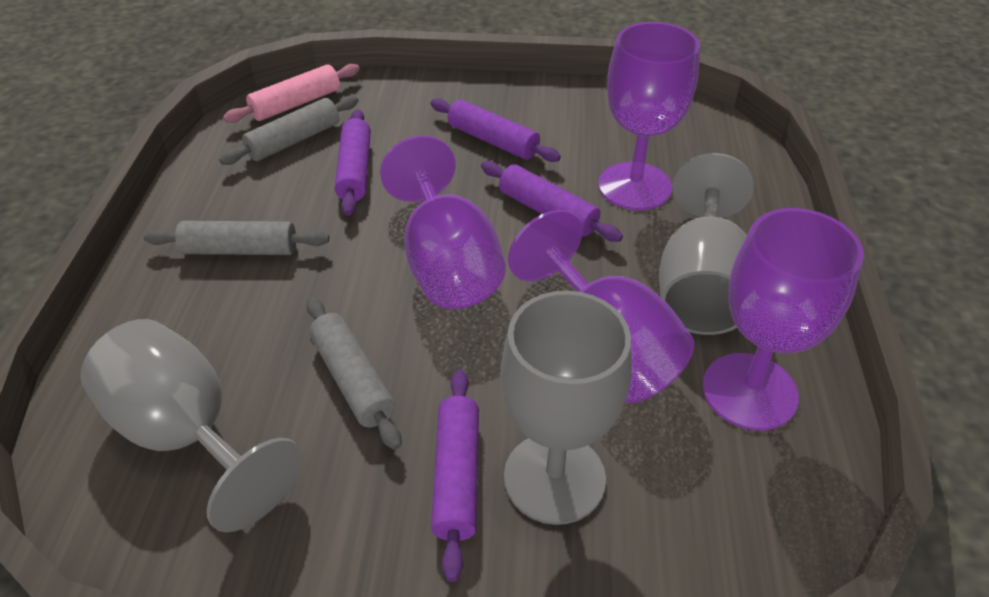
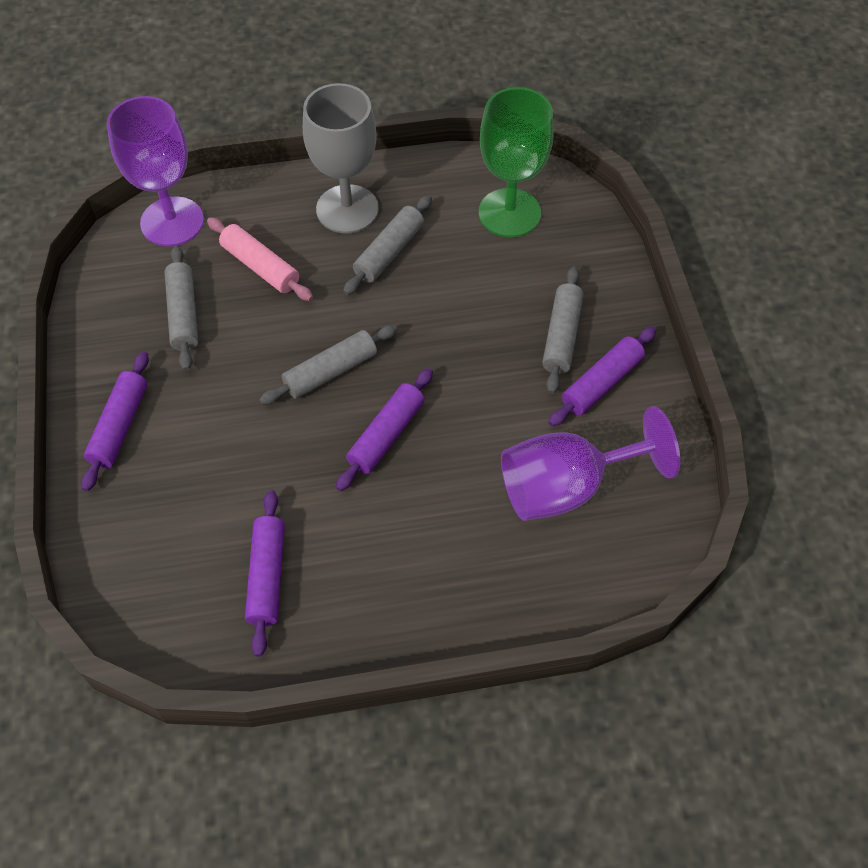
green goblet: 0 -> 1
grey goblet: 3 -> 1
grey rolling pin: 3 -> 4
purple goblet: 4 -> 2

